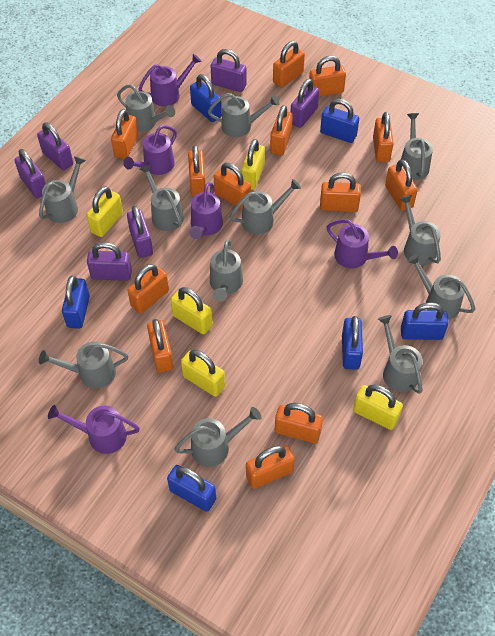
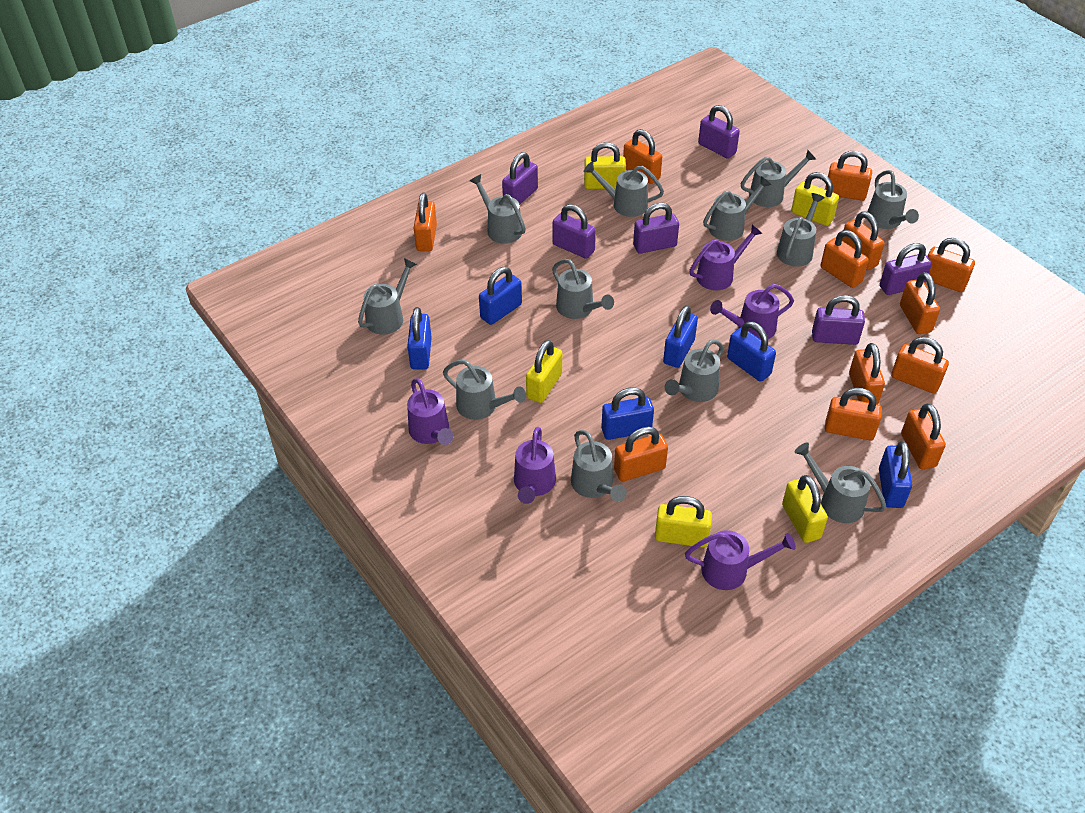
orange padlock: 13 -> 12

